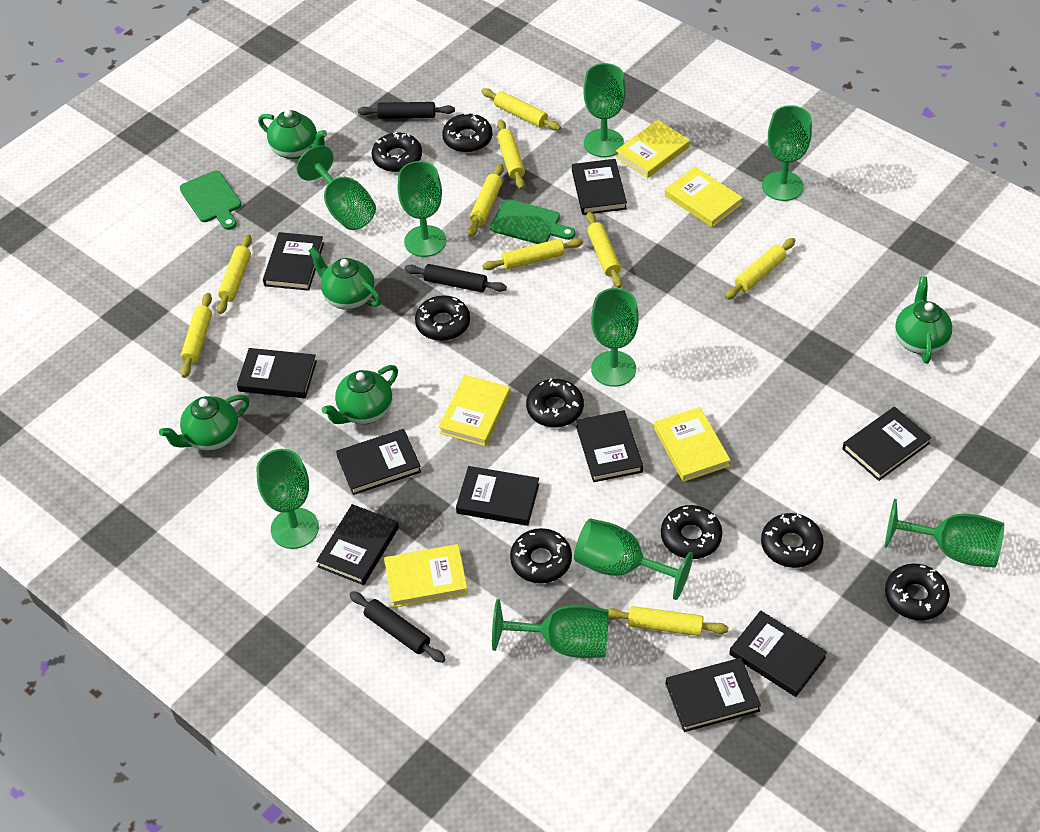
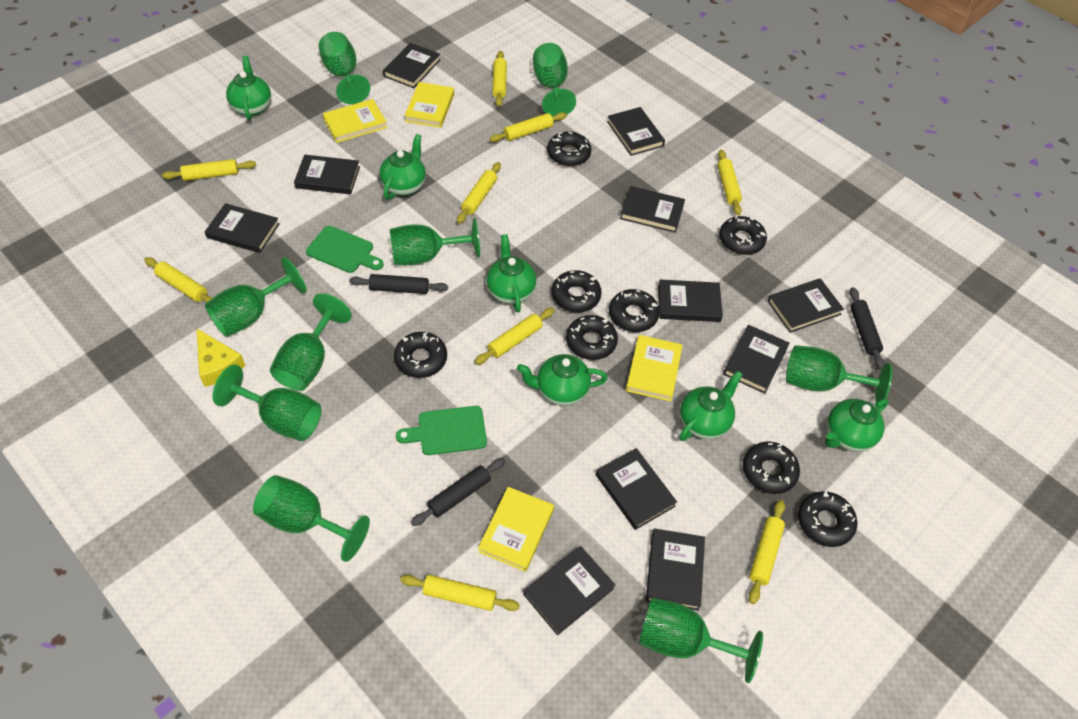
black book: 10 -> 11
green teapot: 5 -> 6
yellow book: 5 -> 4
yellow cheese: 0 -> 1

